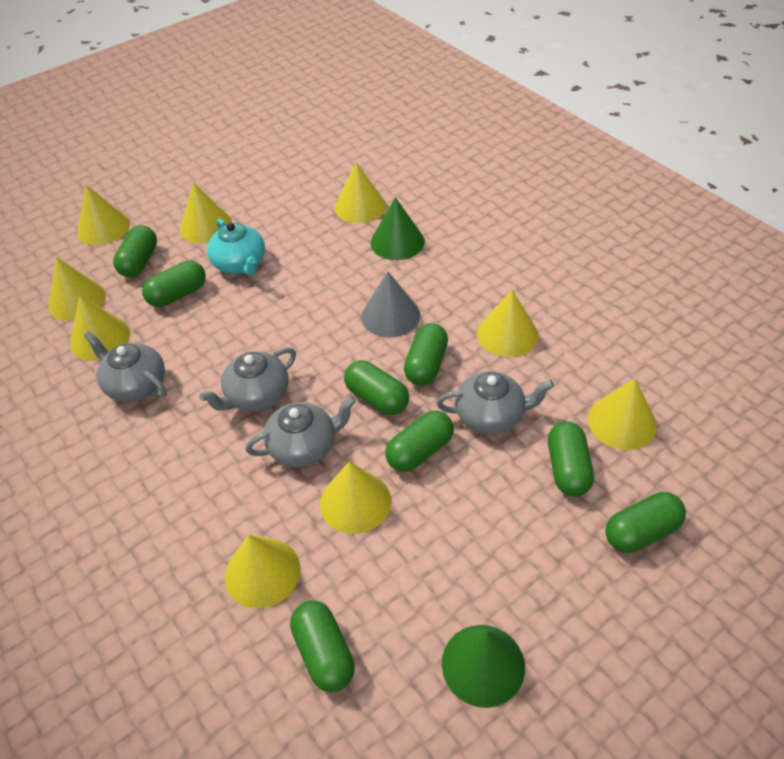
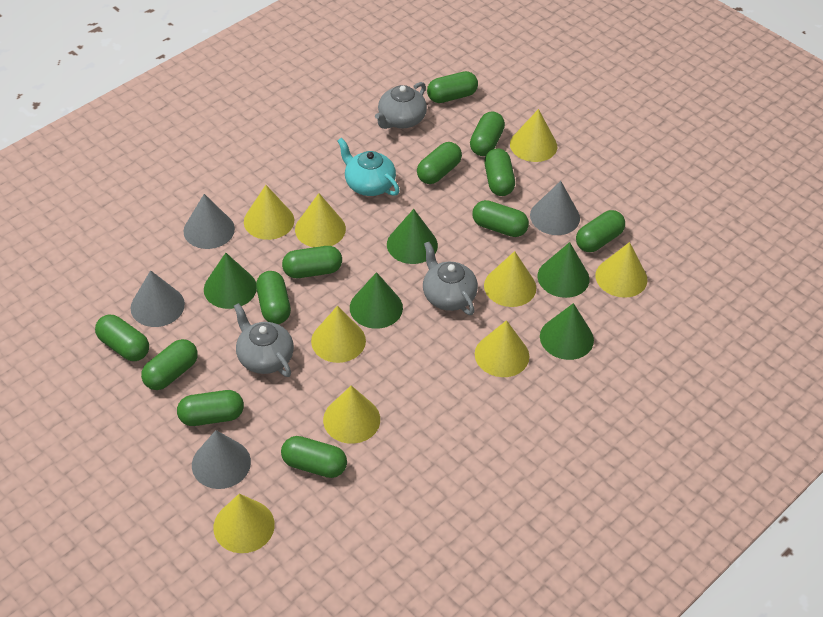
green capsule: 8 -> 12
green cone: 2 -> 5
grey cone: 1 -> 4
grey teapot: 4 -> 3

